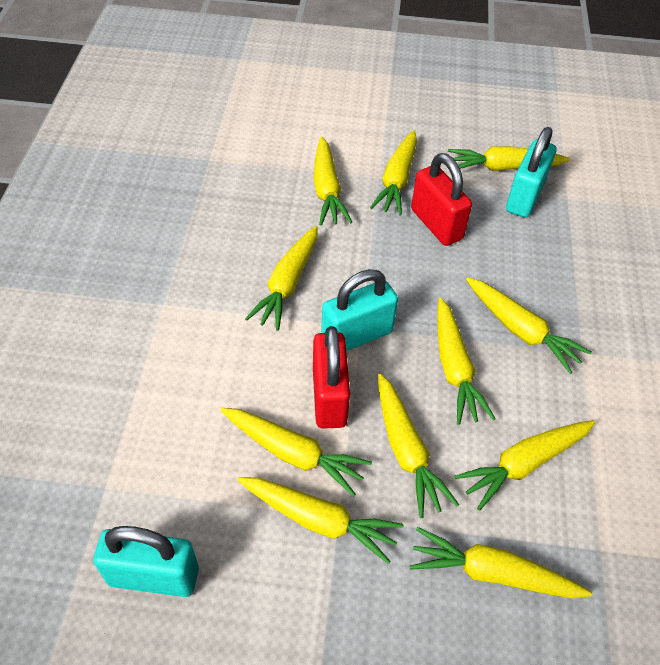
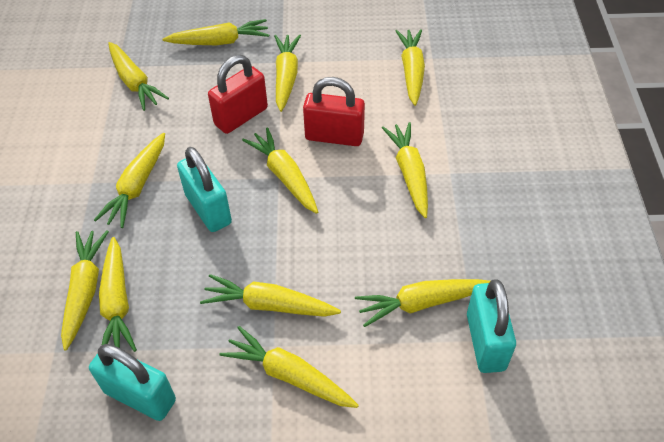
yellow carrot: 11 -> 12

